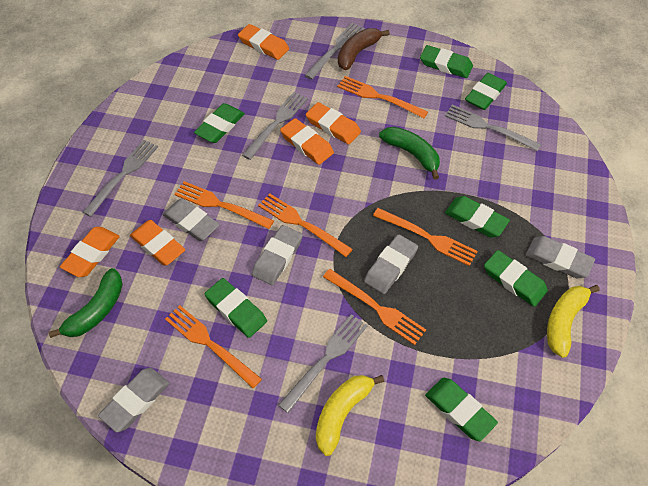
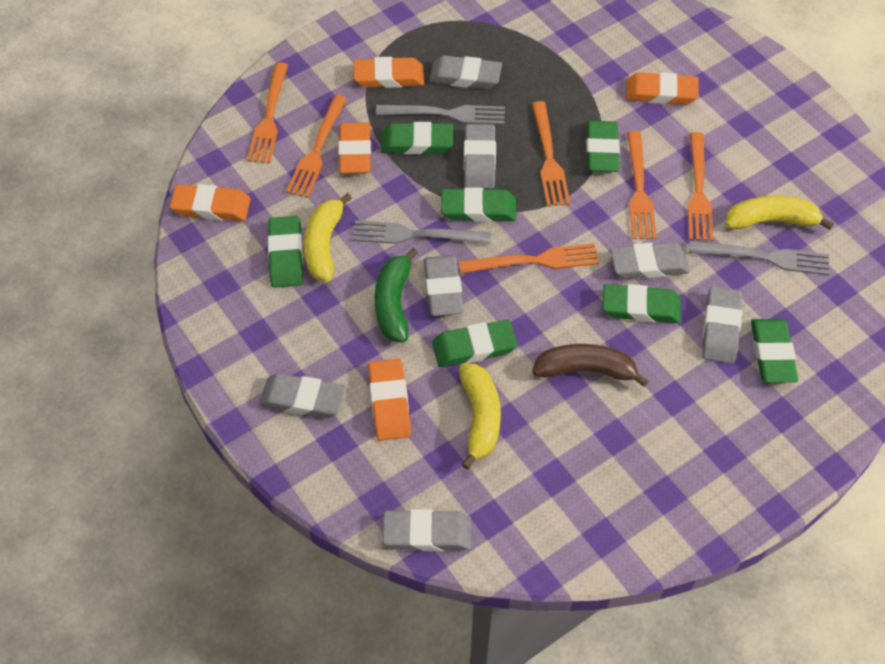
green banana: 2 -> 1
grey eraser: 5 -> 7
grey fork: 5 -> 3
yellow banana: 2 -> 3

